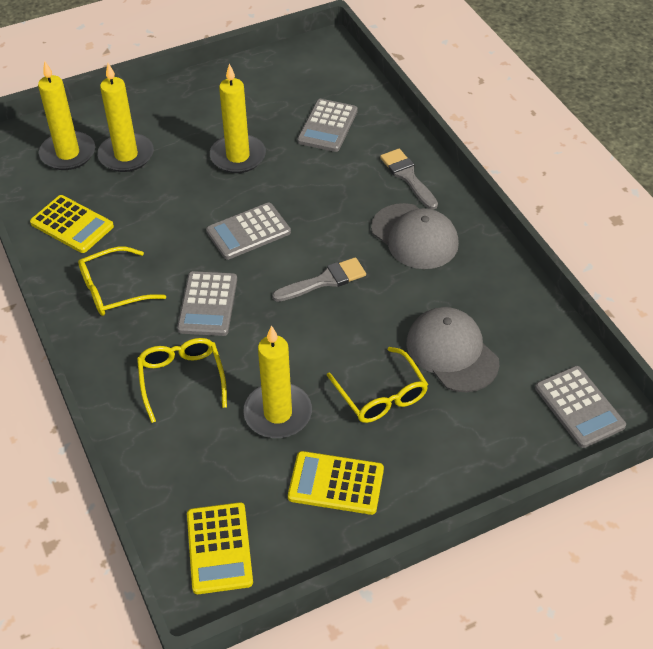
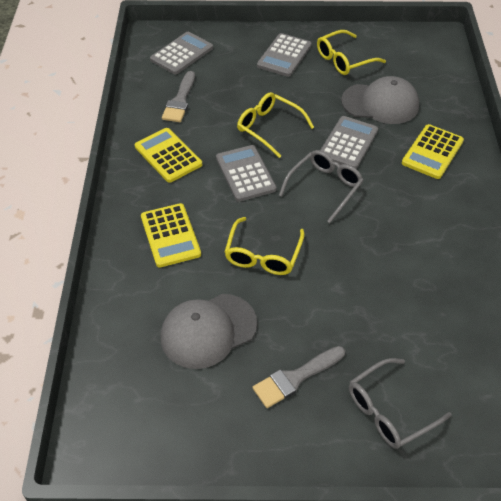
grey glasses: 0 -> 2
yellow candle: 4 -> 0

